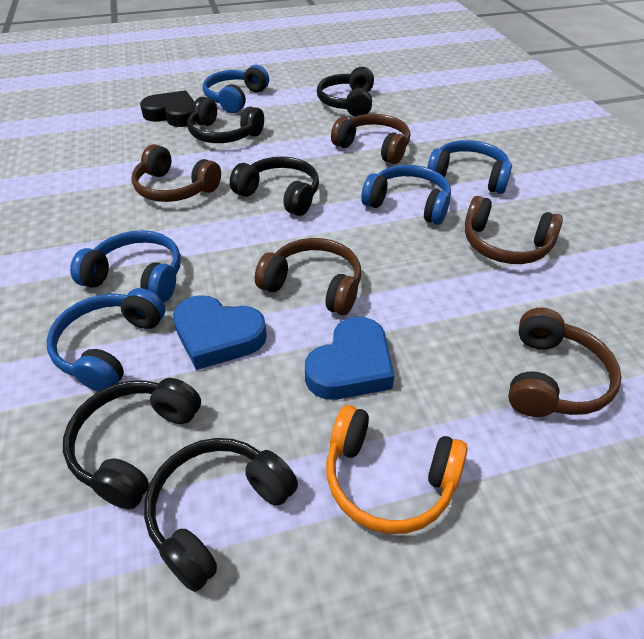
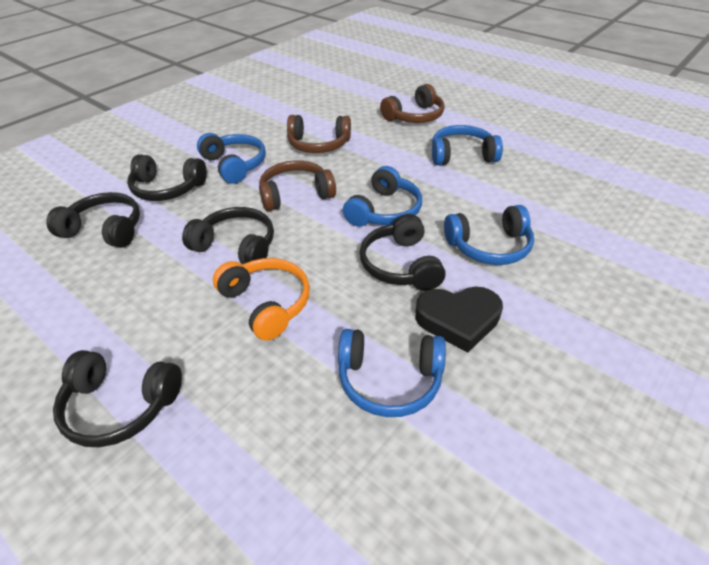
blue heart: 2 -> 0
brown headphones: 5 -> 3

